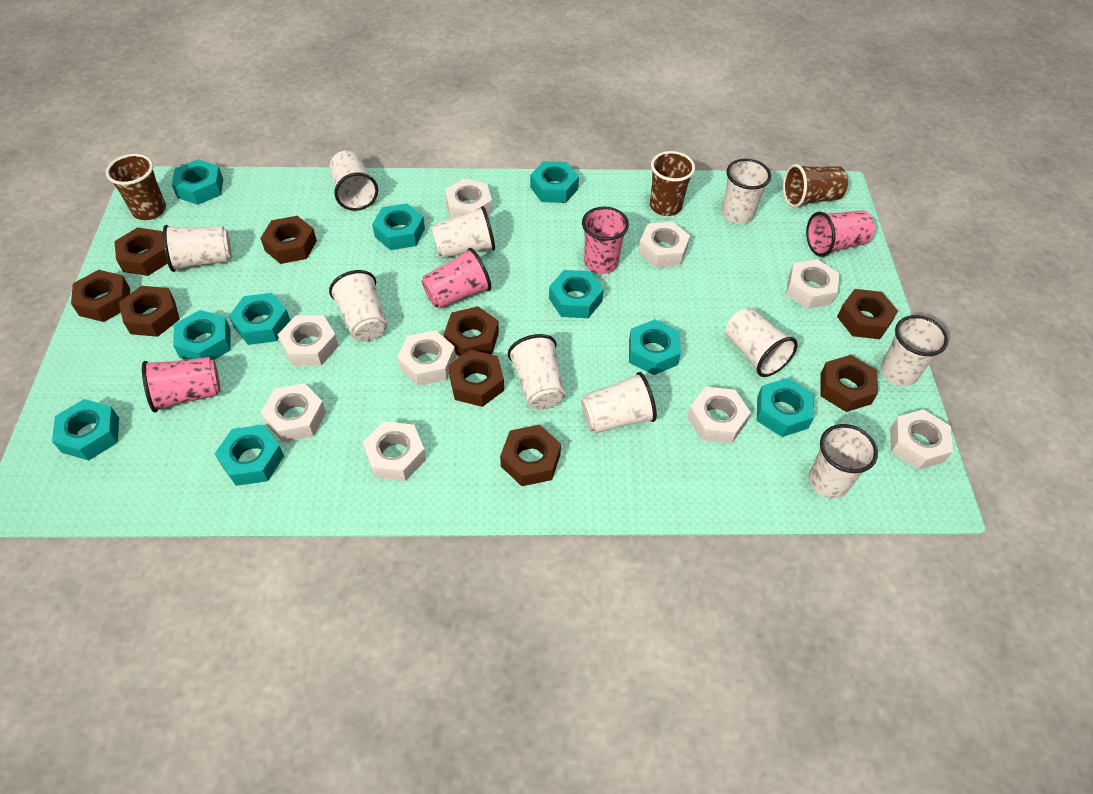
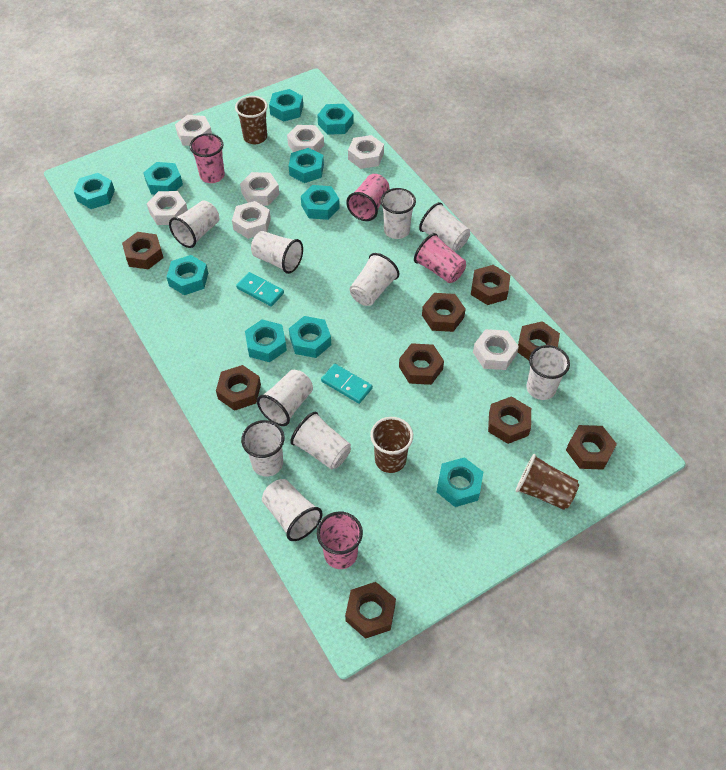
turquoise domino: 0 -> 2
white nut: 9 -> 7

